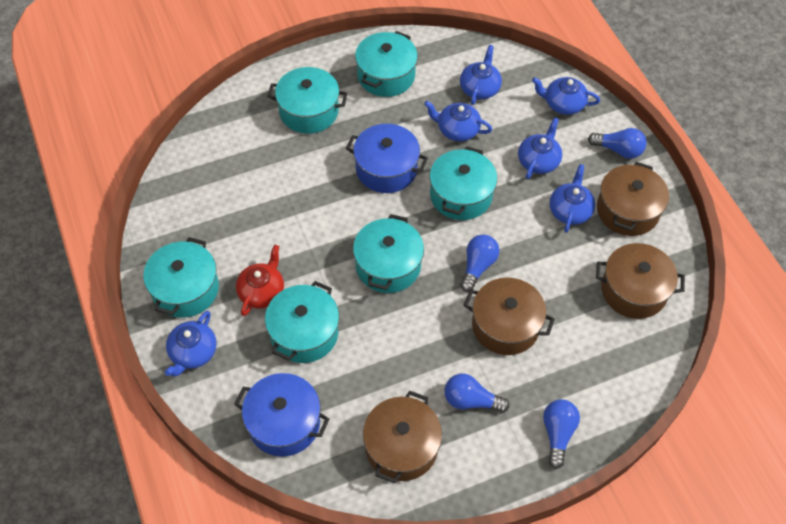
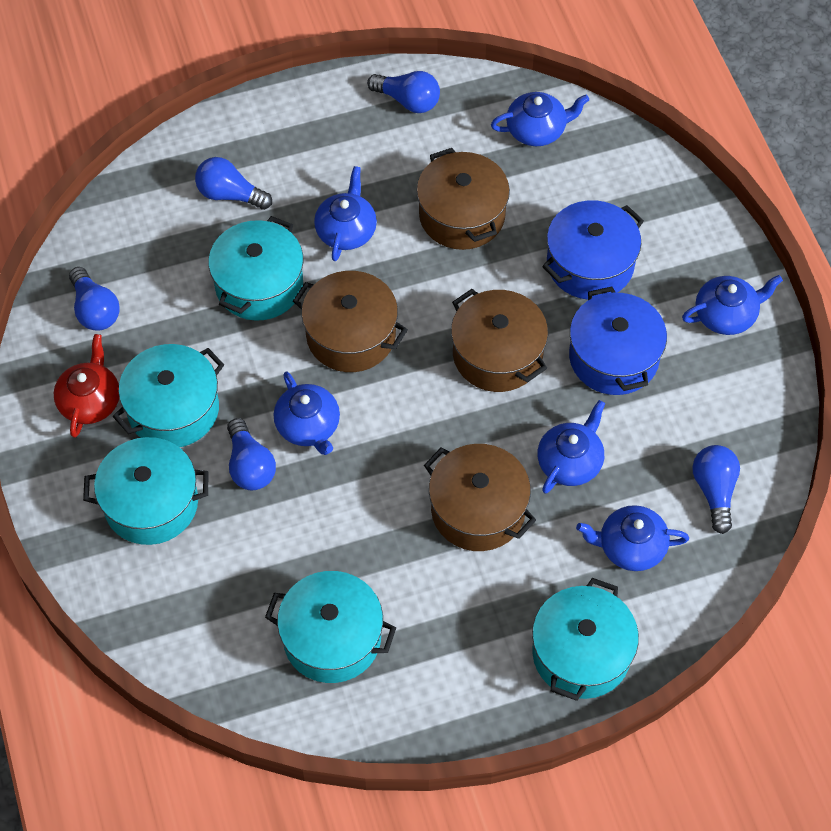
blue light bulb: 4 -> 5
turquoise pot: 6 -> 5

